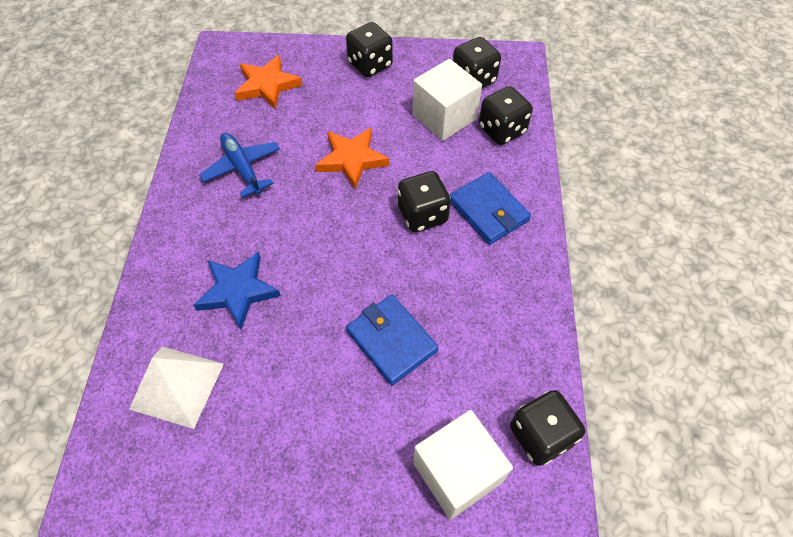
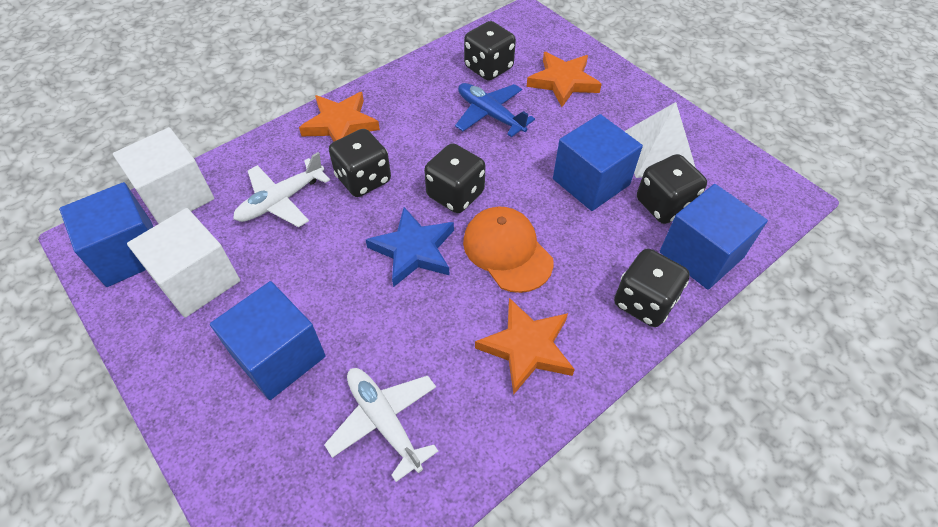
blue cube: 0 -> 4
blue wallet: 2 -> 0
orange cap: 0 -> 1
orange star: 2 -> 3
white plane: 0 -> 2

